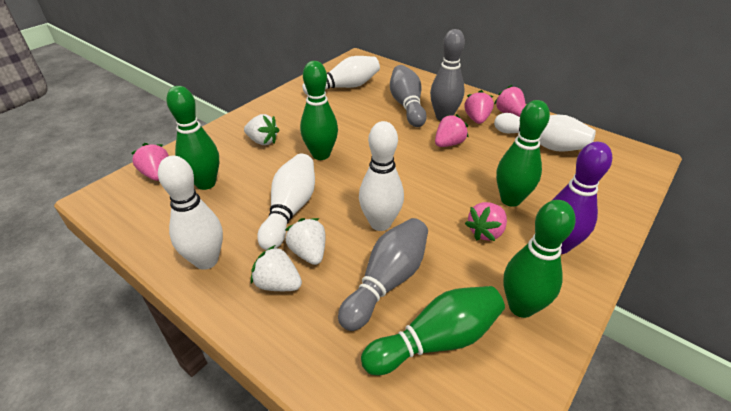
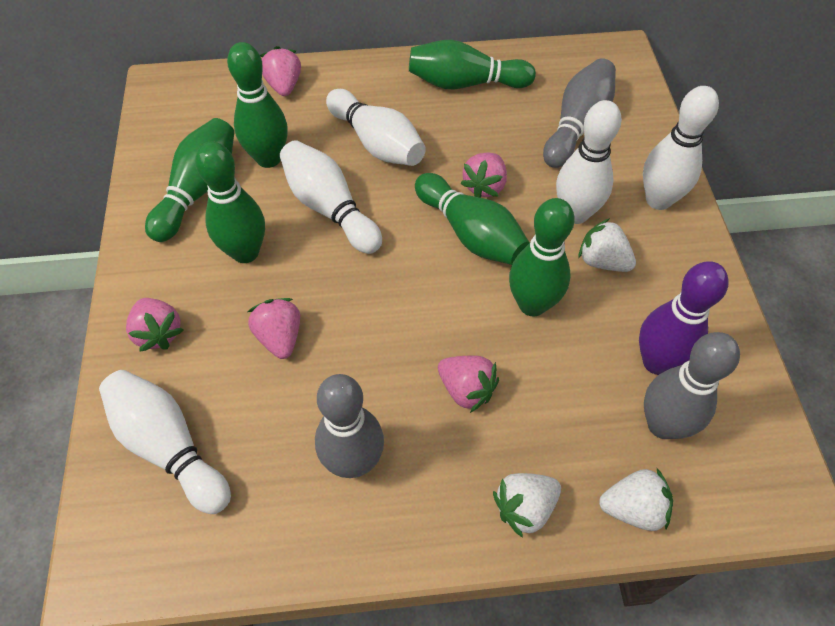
green bowling pin: 5 -> 6

